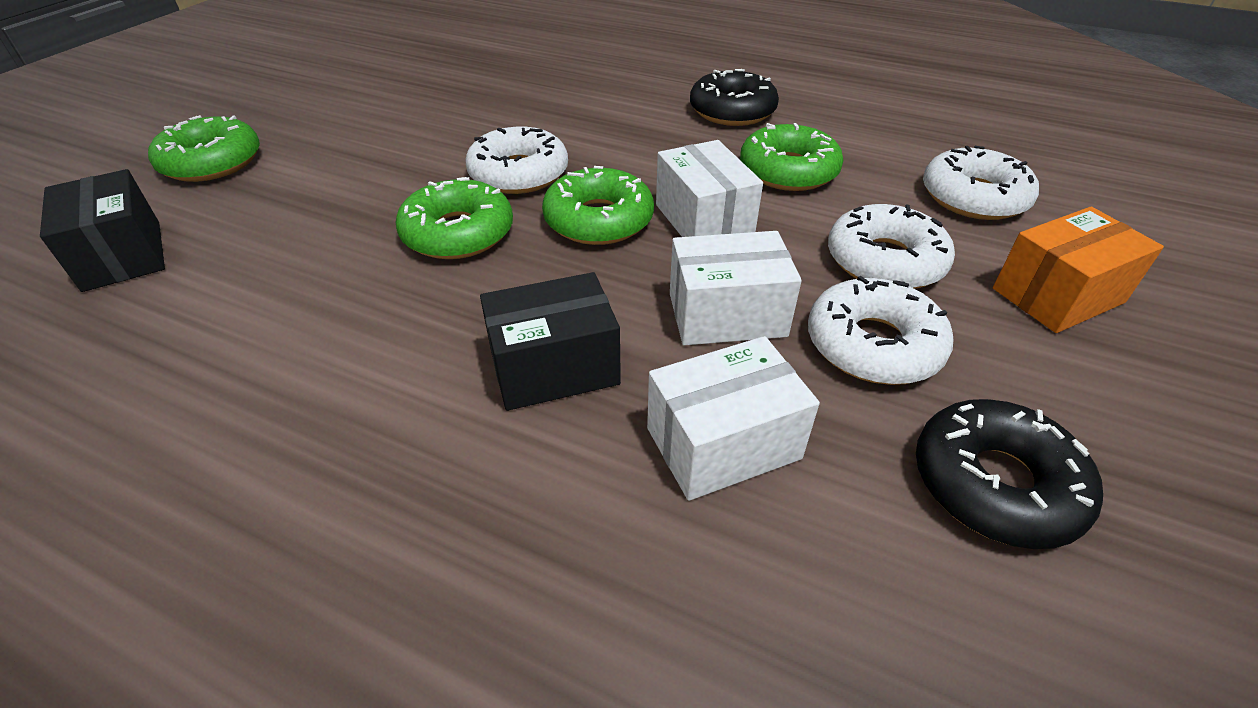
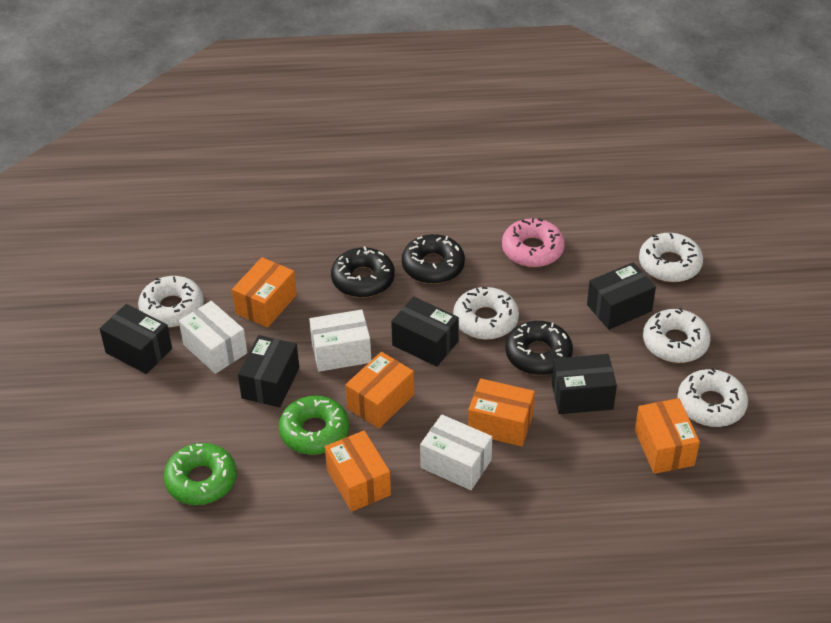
black box: 2 -> 5
black donut: 2 -> 3
green donut: 4 -> 2
orange box: 1 -> 5
pink donut: 0 -> 1
white donut: 4 -> 5

